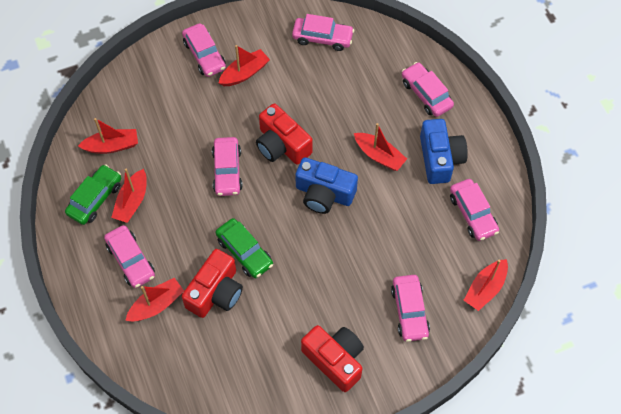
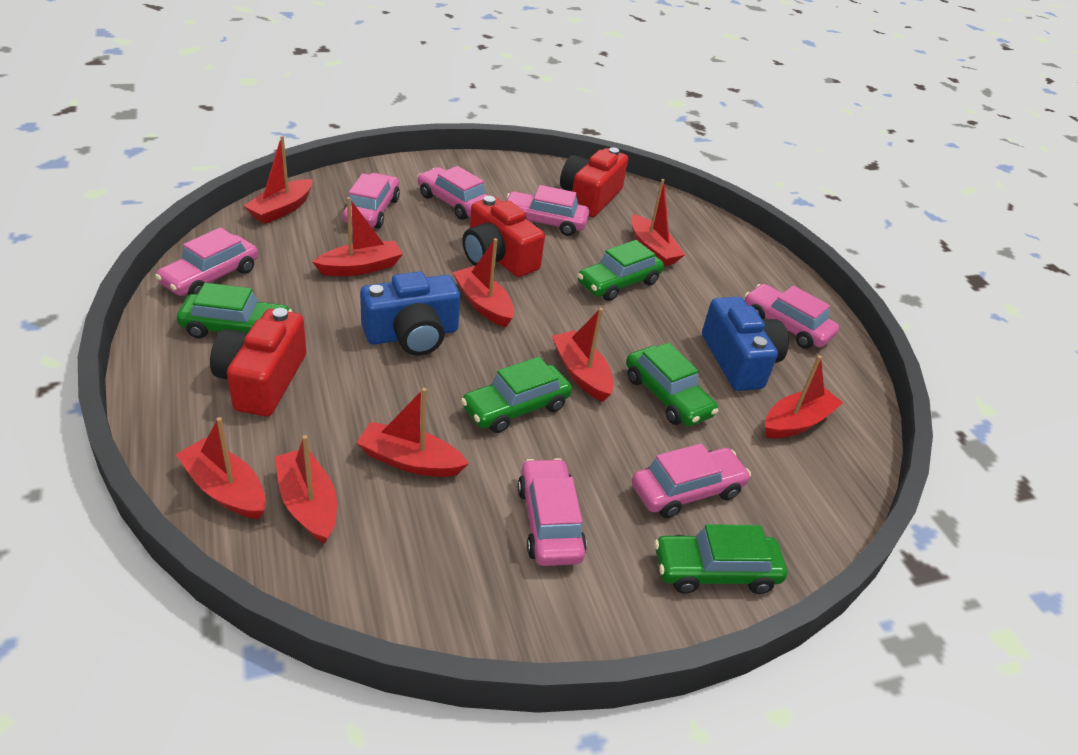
green car: 2 -> 5
red boat: 6 -> 9

